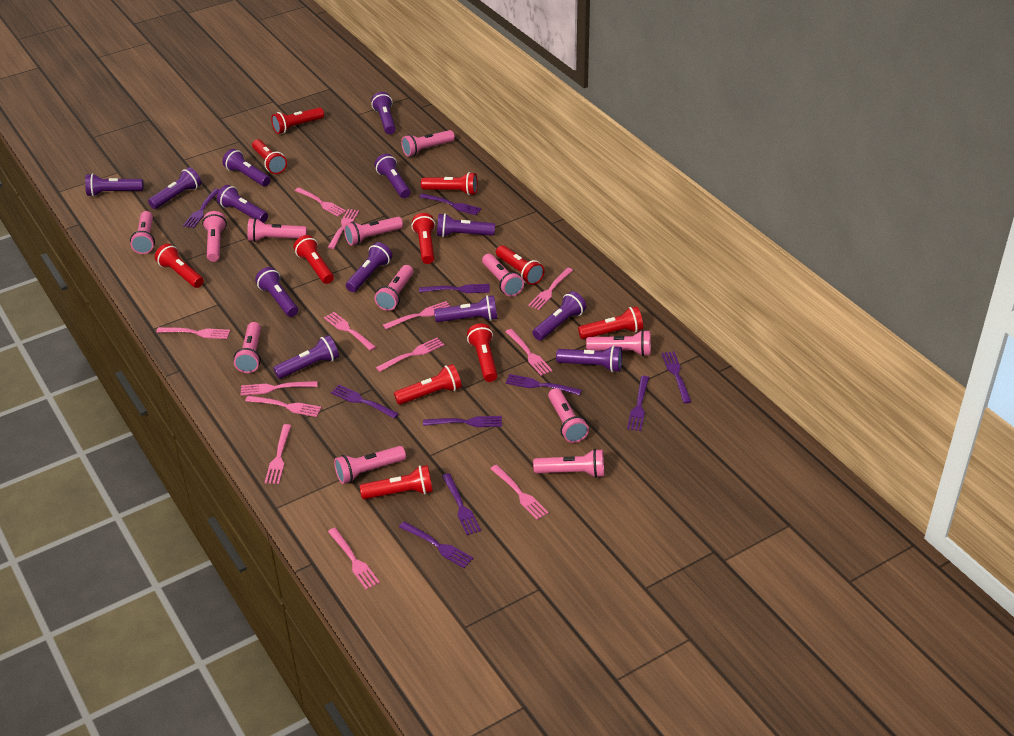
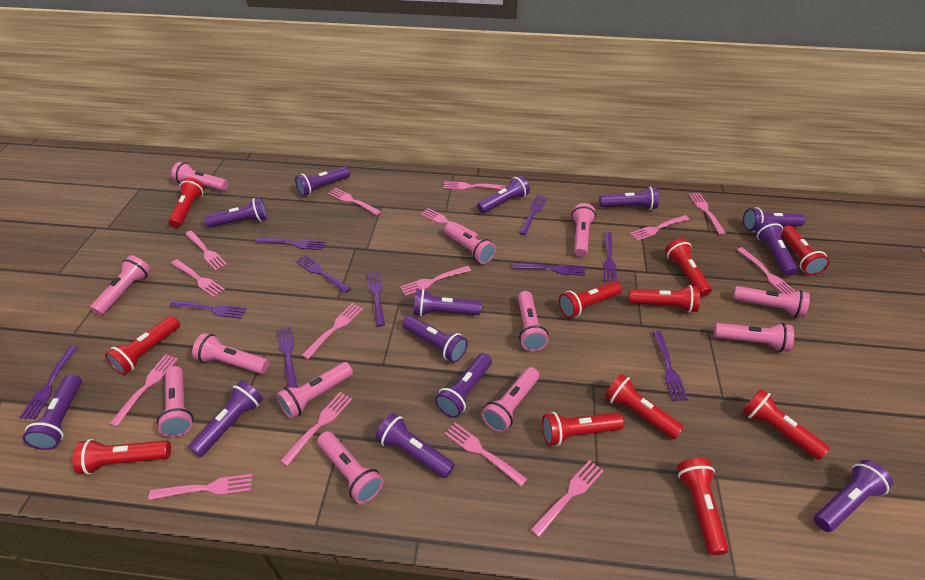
pink fork: 13 -> 15

